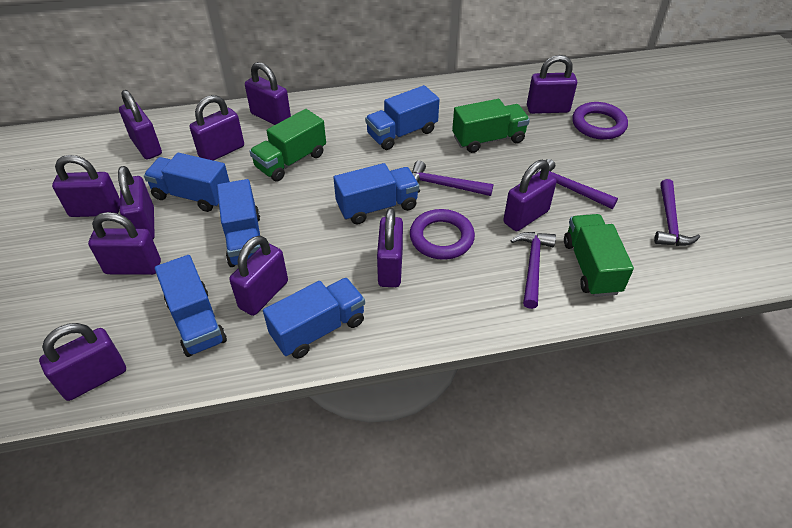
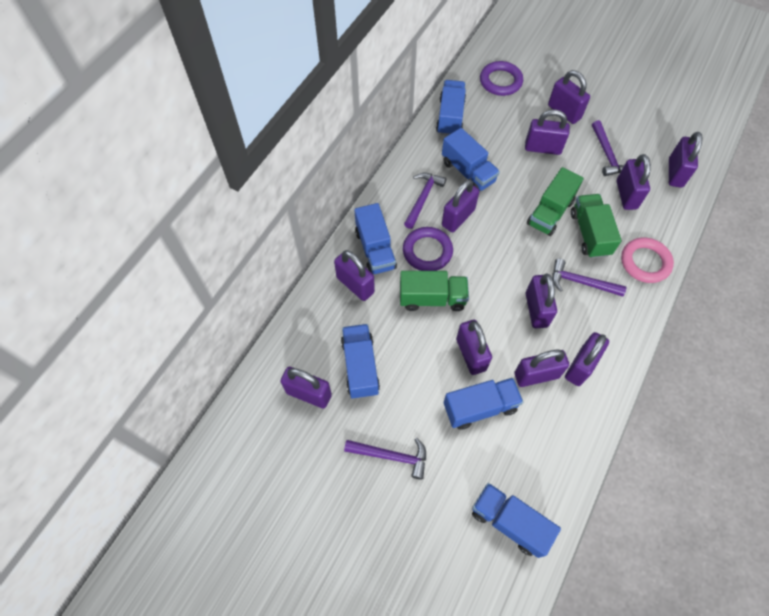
pink ring: 0 -> 1

